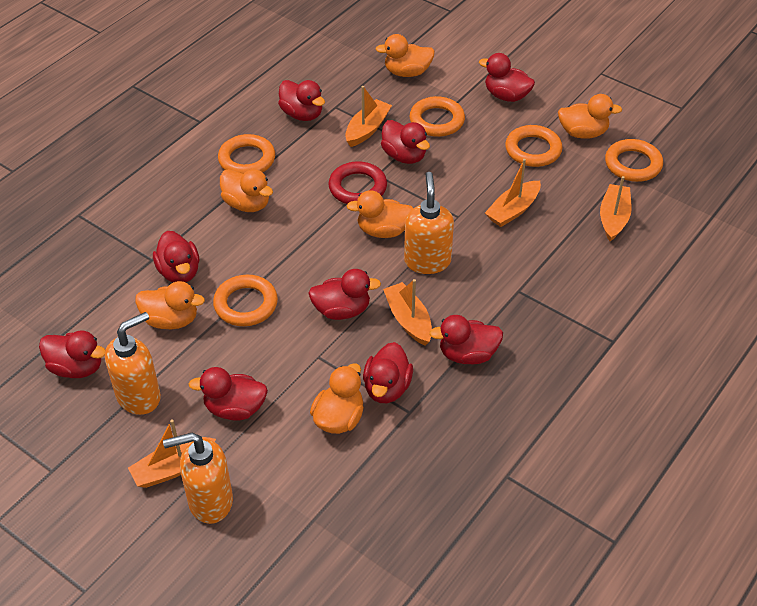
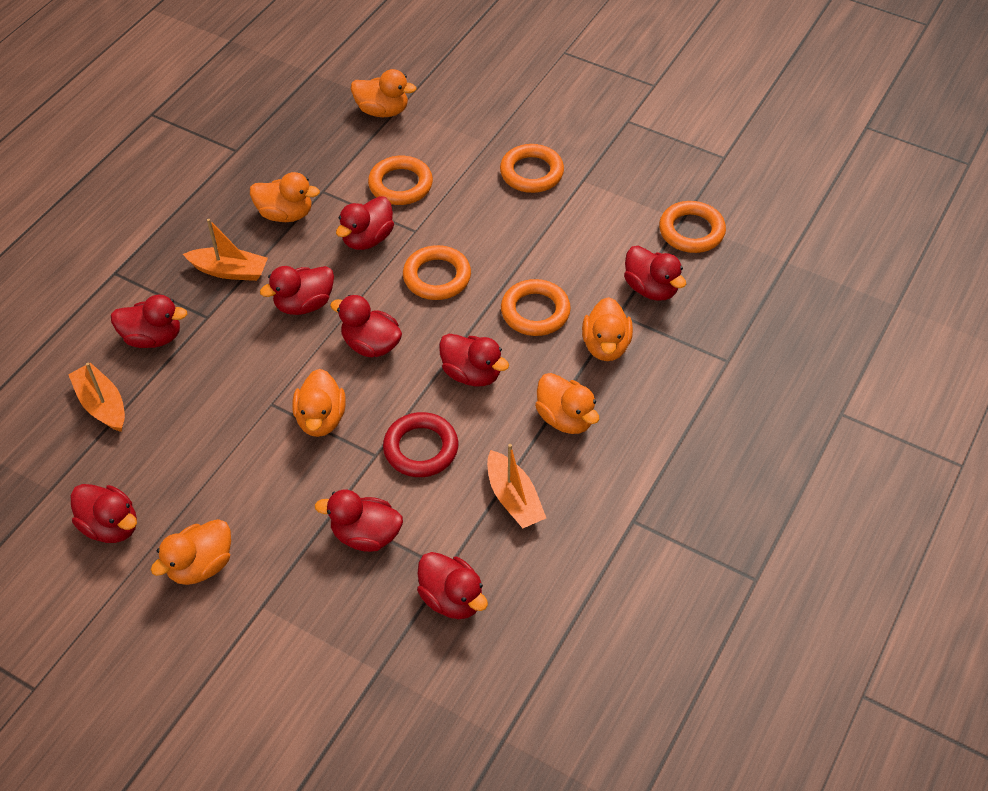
orange boat: 5 -> 3
orange soap dispenser: 3 -> 0

